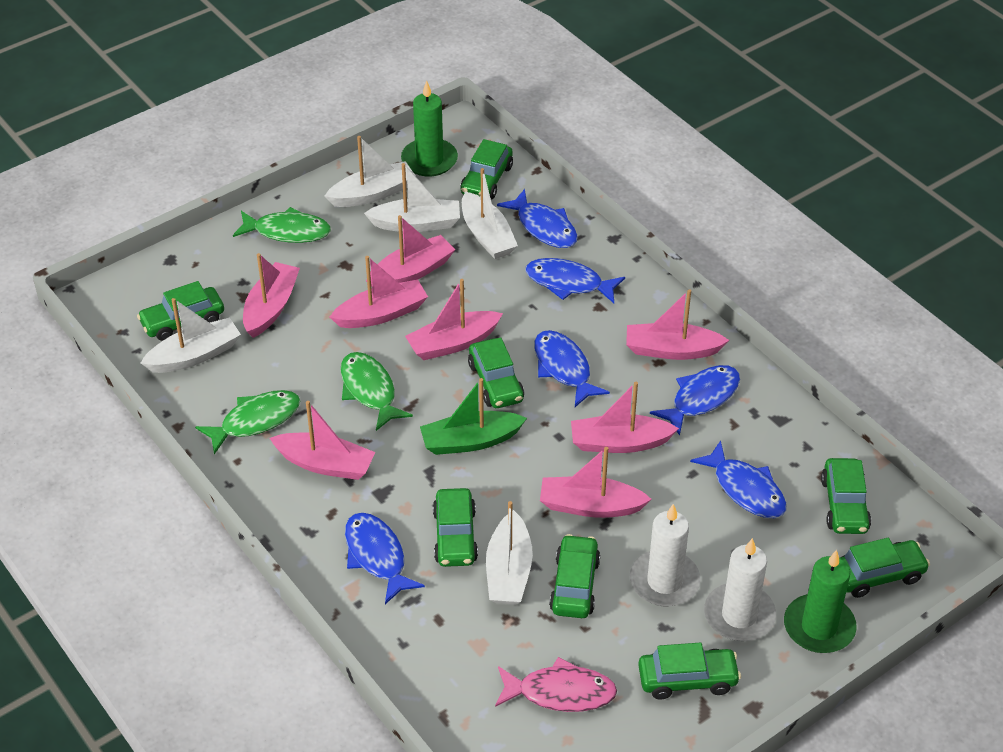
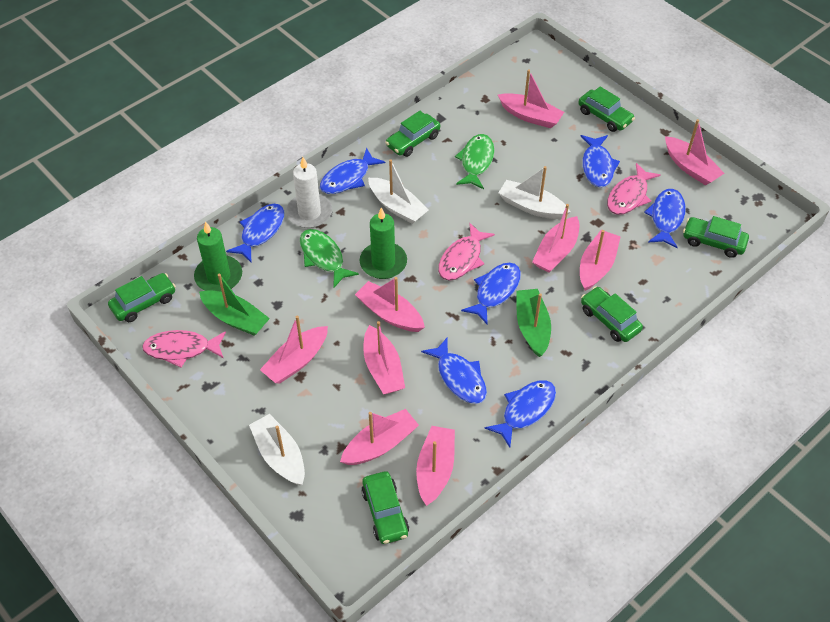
blue fish: 6 -> 7
green boat: 1 -> 2
green car: 8 -> 6
green fish: 3 -> 2
pink boat: 8 -> 9
pink fish: 1 -> 3
white boat: 5 -> 3
white candle: 2 -> 1

